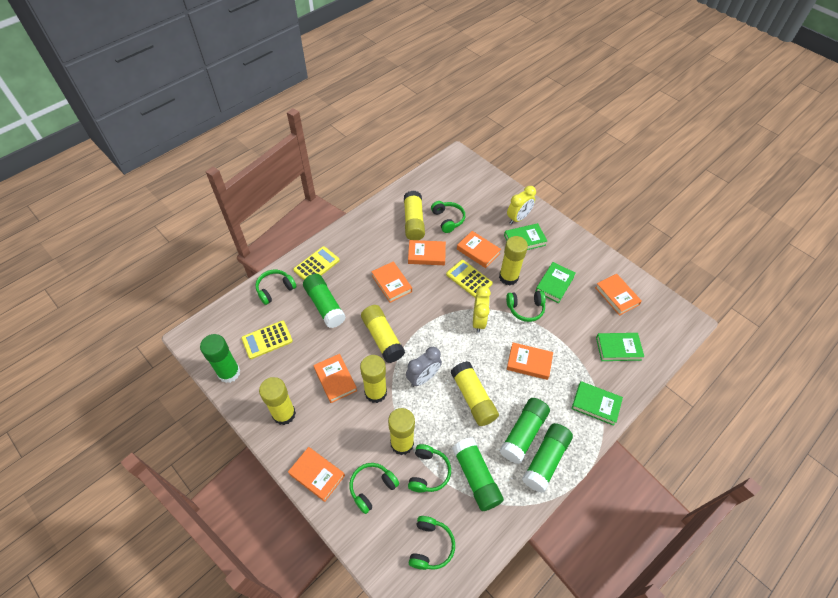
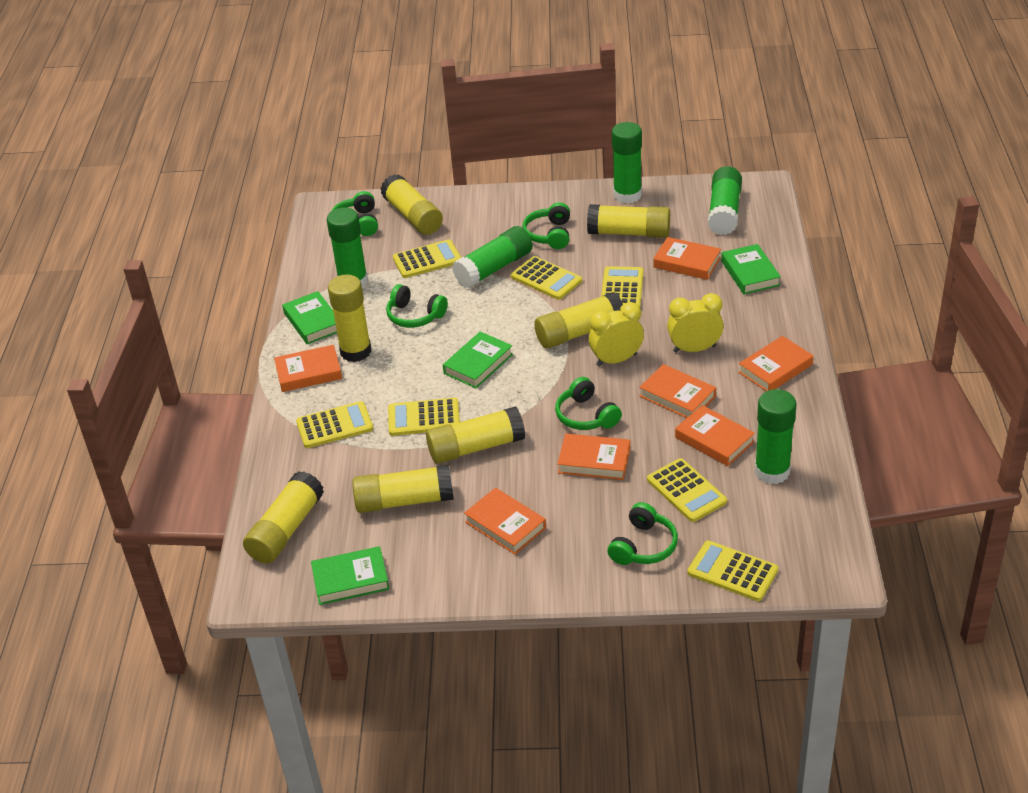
green headphones: 6 -> 5
grey clock: 1 -> 0
yellow calculator: 3 -> 7

